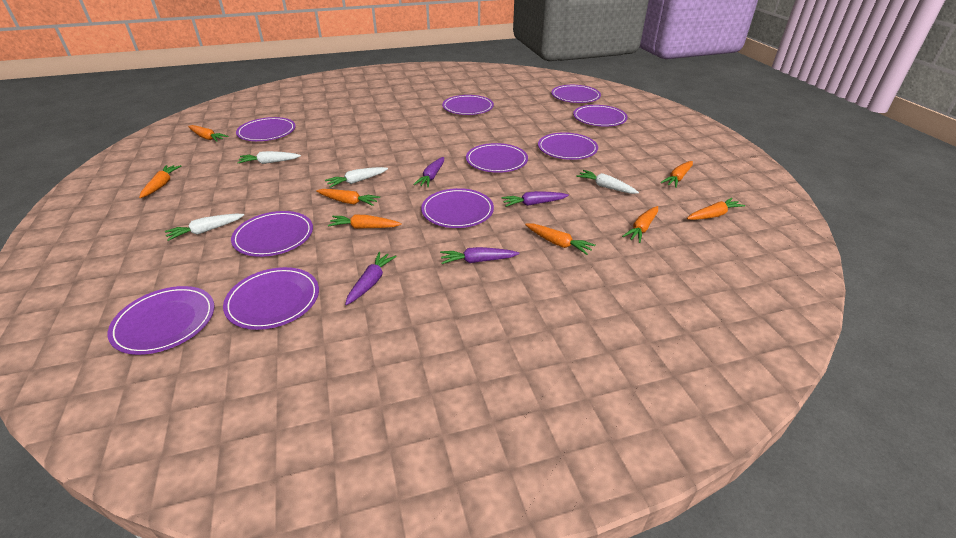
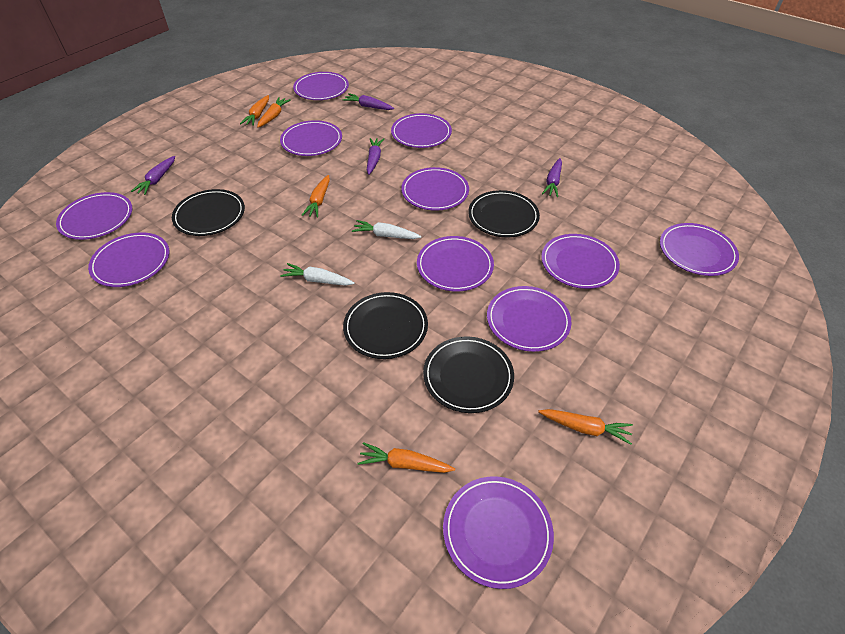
black plate: 0 -> 4
orange carrot: 8 -> 5
purple plate: 10 -> 11
white carrot: 4 -> 2

